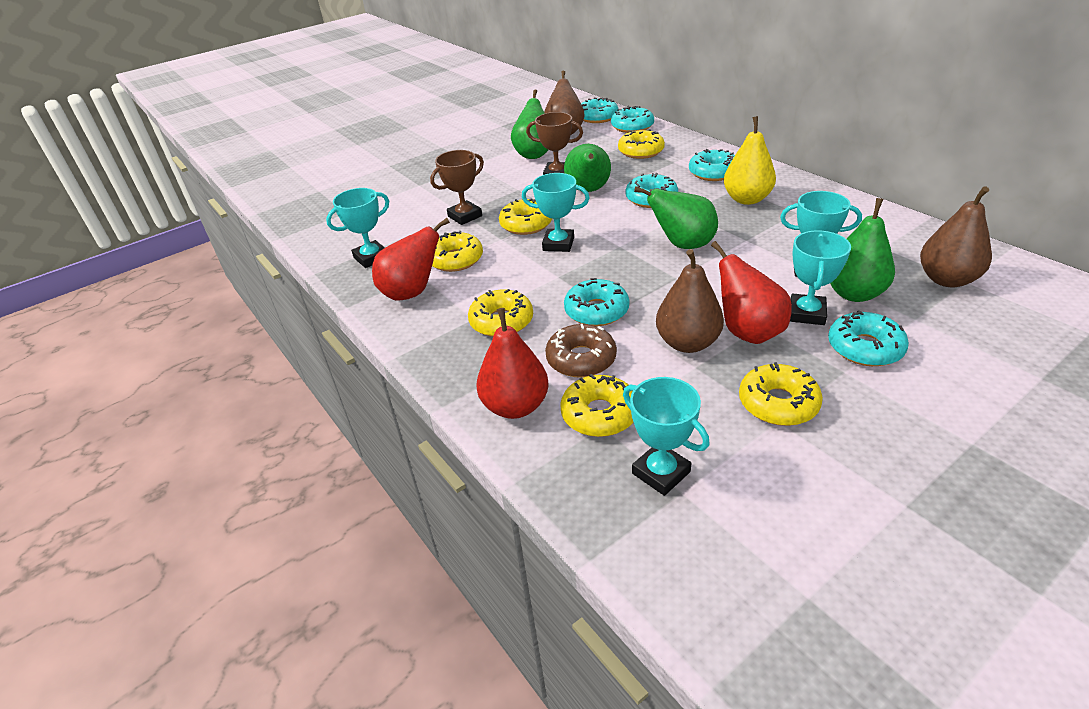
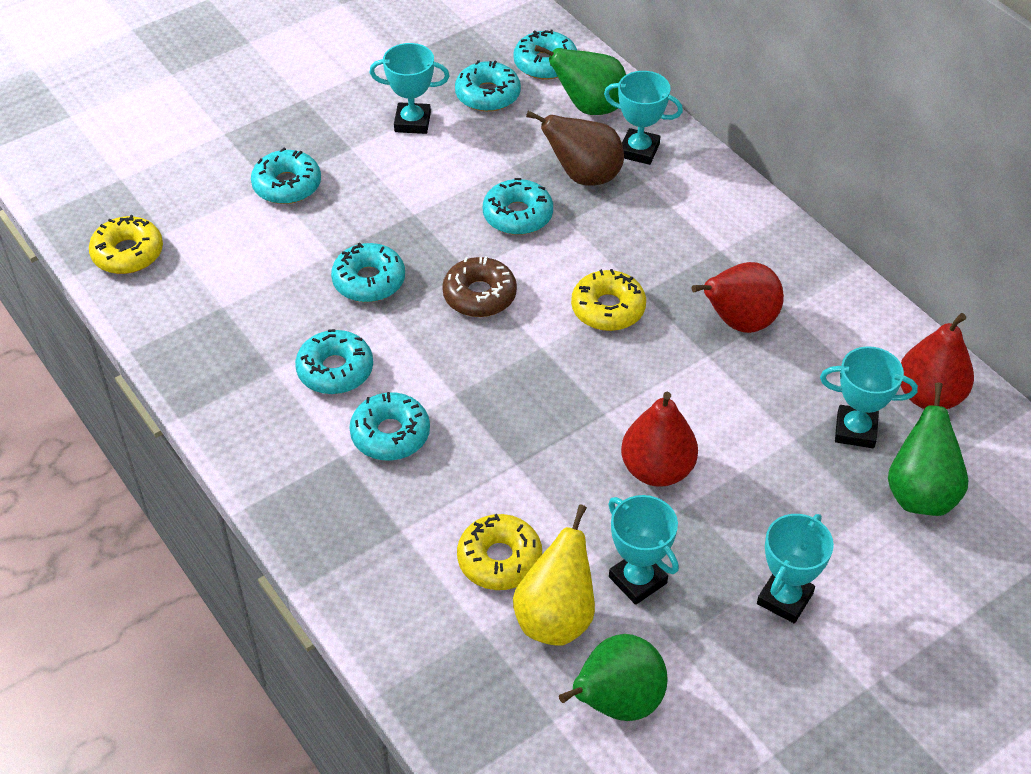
brown pear: 3 -> 1
brown trophy: 2 -> 0
green pear: 4 -> 3
turquoise donut: 6 -> 7
yellow donut: 6 -> 3

